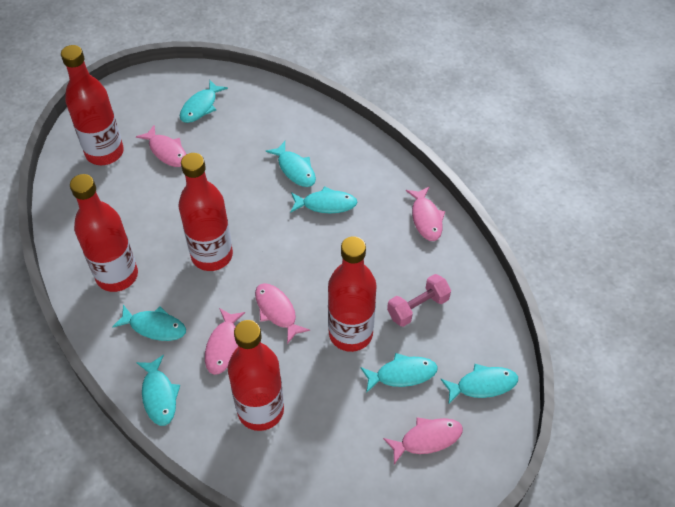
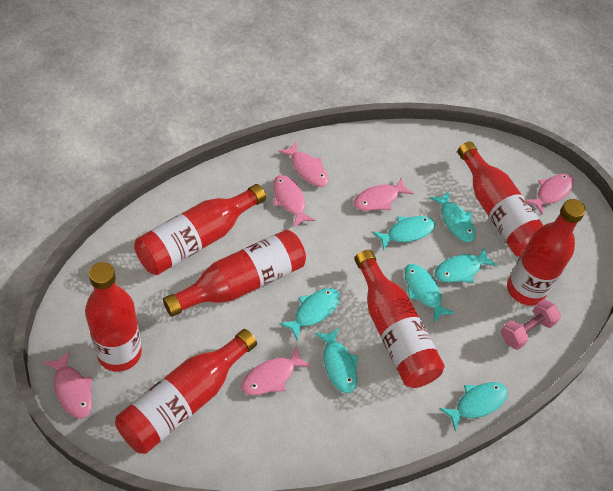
pink fish: 5 -> 6
red bottle: 5 -> 7

